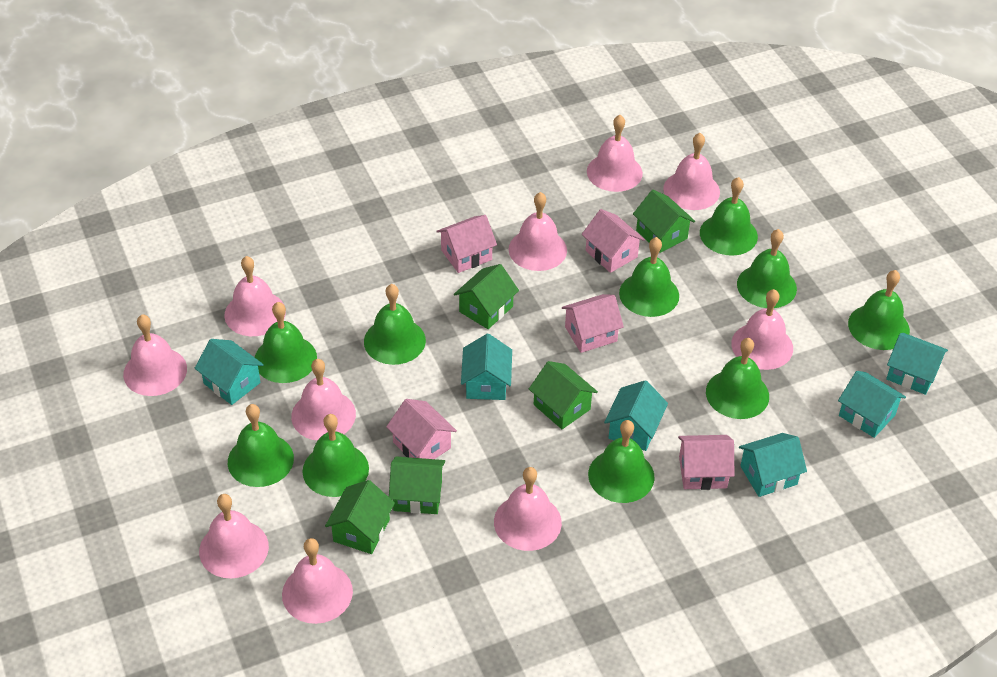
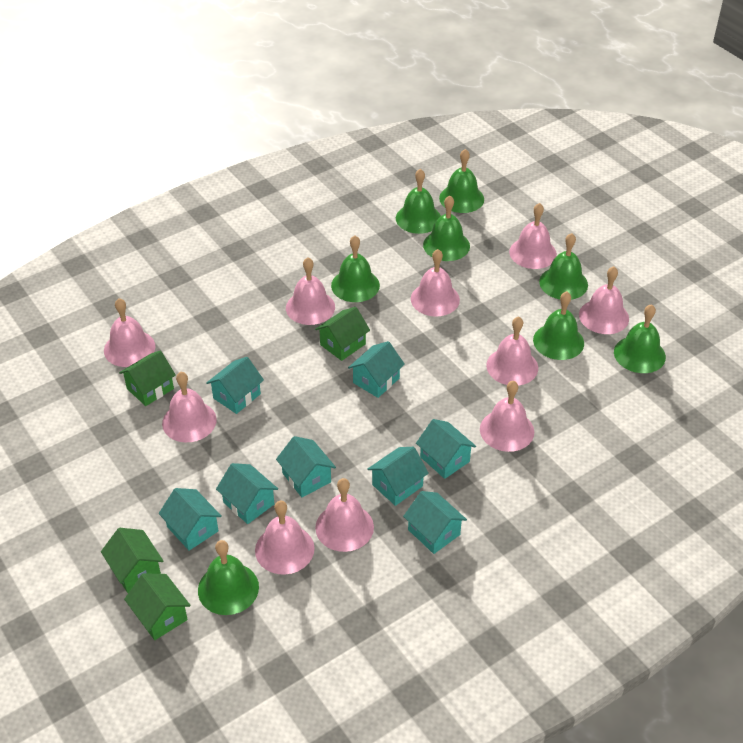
green bell: 10 -> 8
green house: 5 -> 4
pink house: 5 -> 0
turquoise house: 6 -> 8

